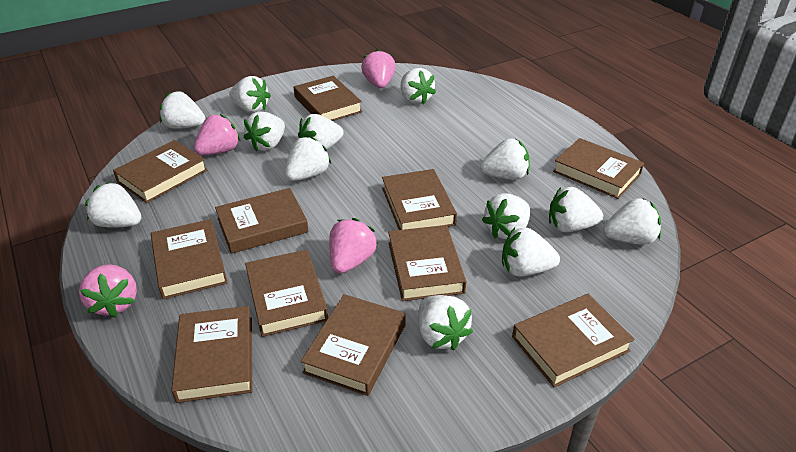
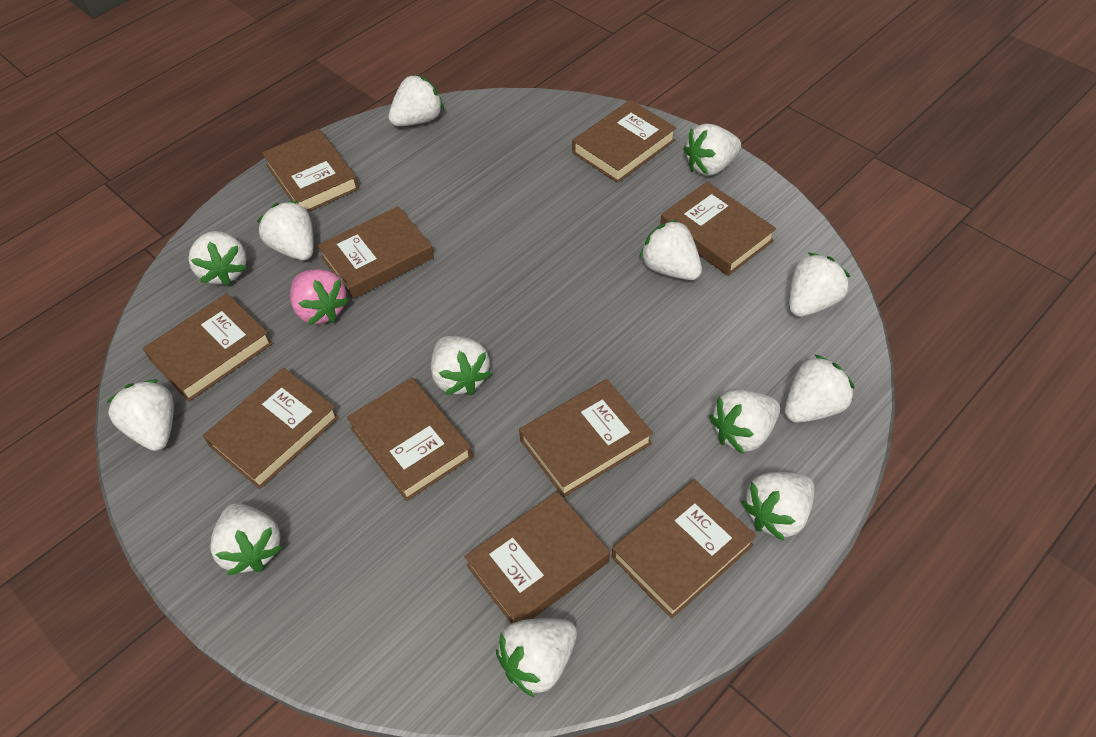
brown book: 11 -> 10
pink strawberry: 4 -> 1

